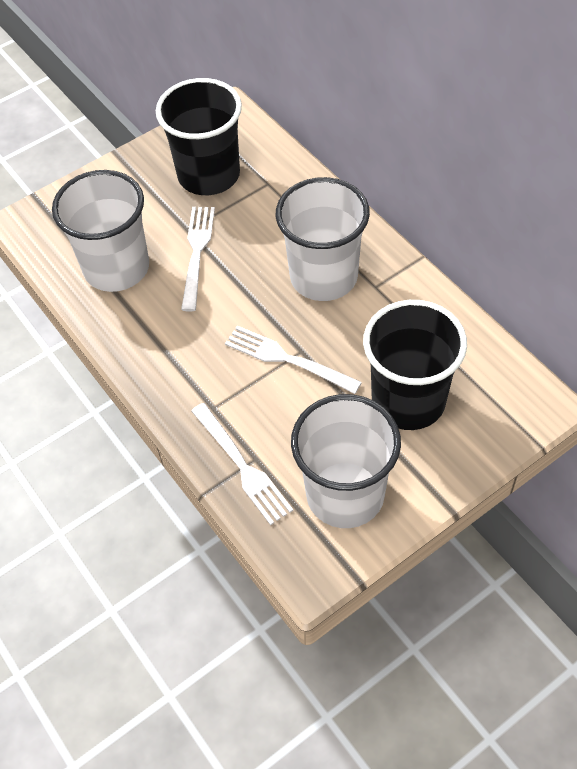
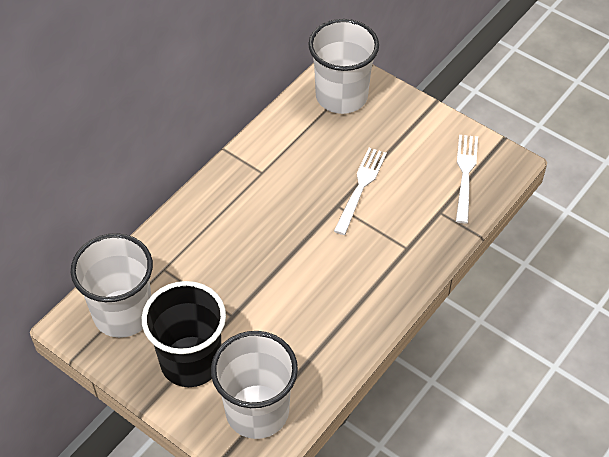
black cup: 2 -> 1
white fork: 3 -> 2

